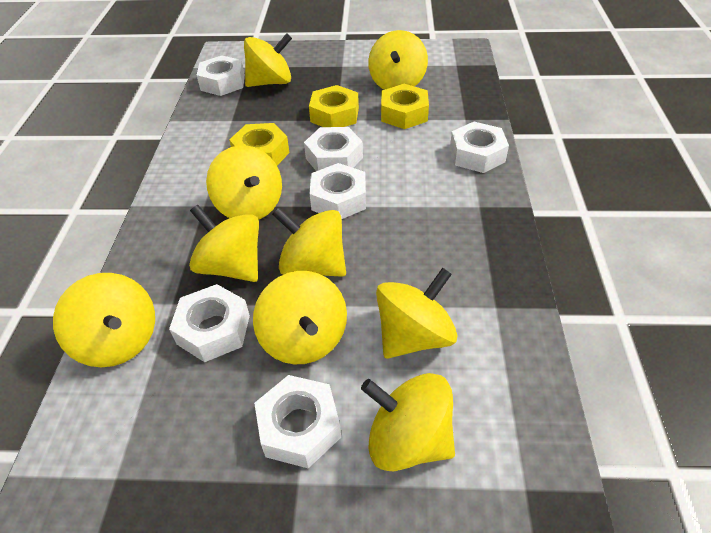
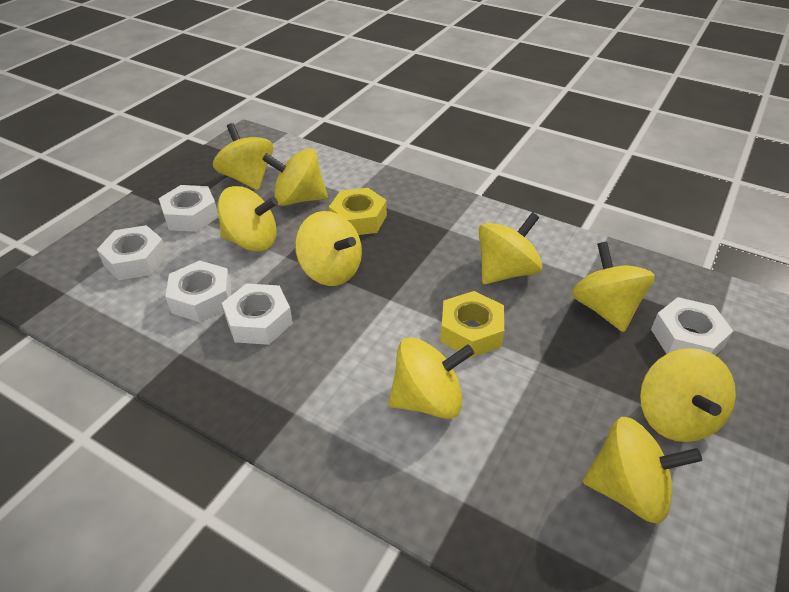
white nut: 6 -> 5
yellow nut: 3 -> 2

